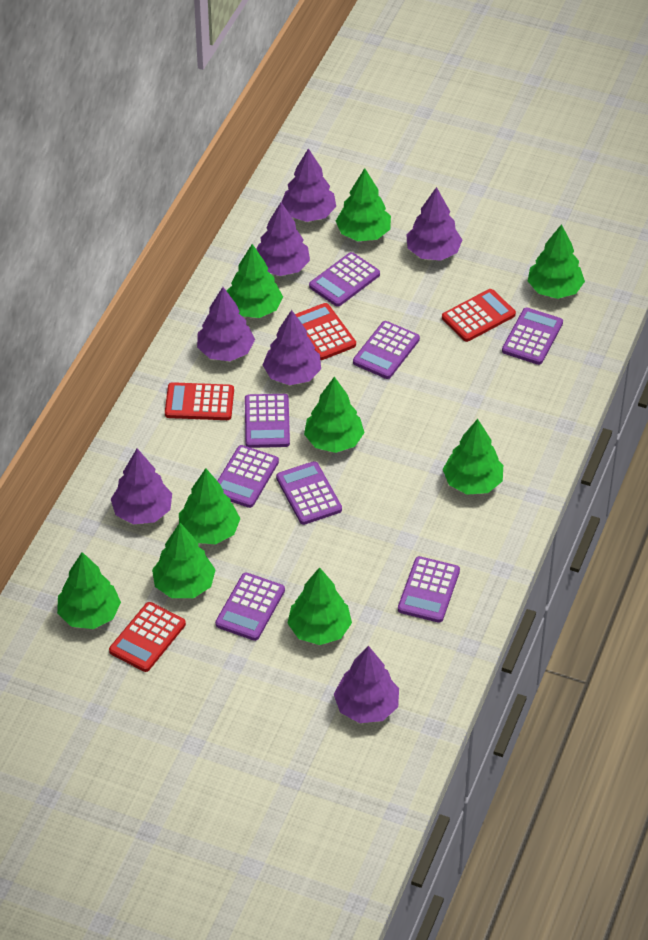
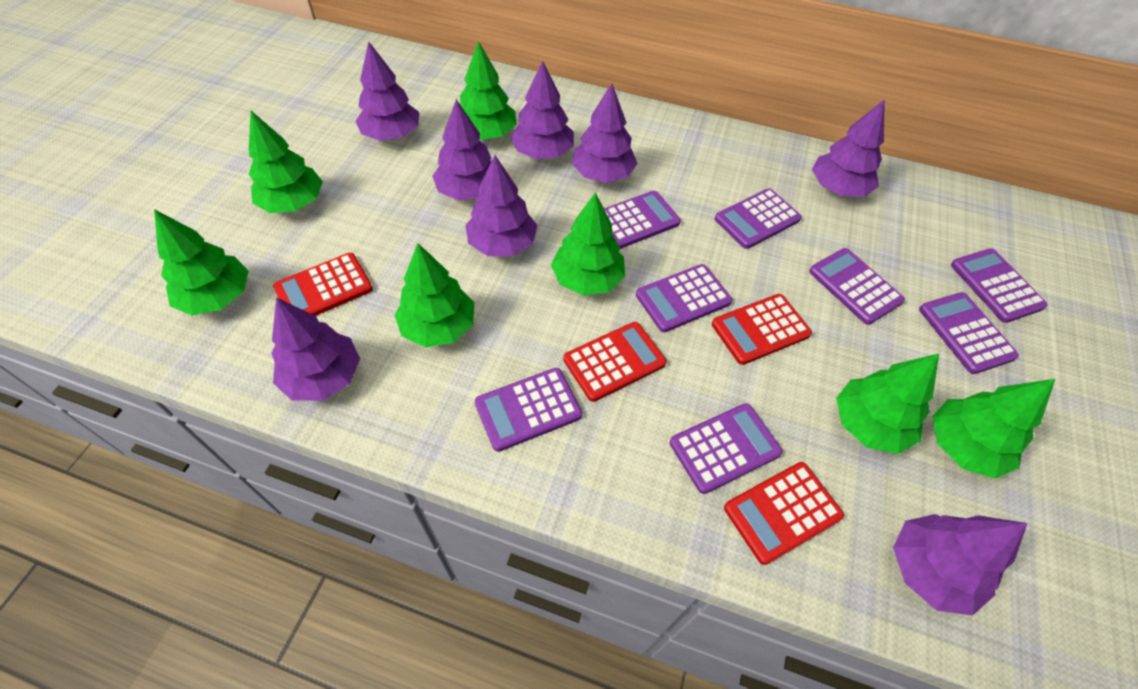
green tree: 9 -> 7
purple tree: 7 -> 8

